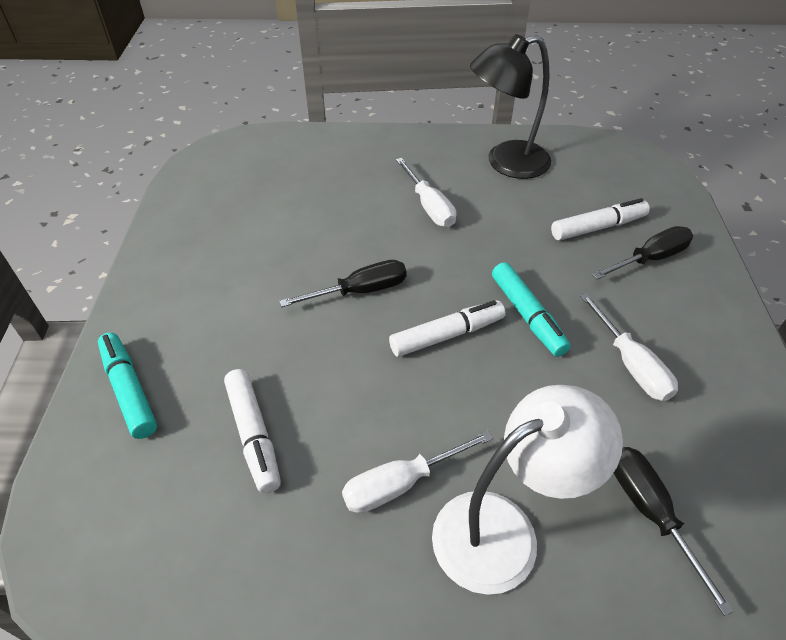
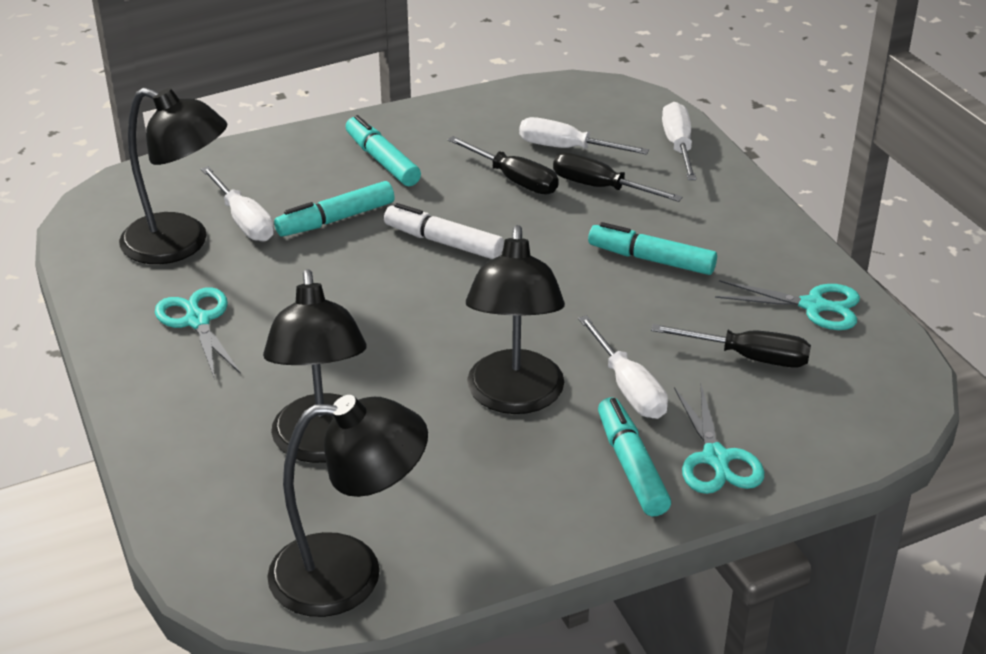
black lamp: 1 -> 4
turquoise marker: 2 -> 4
turquoise scissors: 0 -> 3
white lamp: 1 -> 0
white marker: 3 -> 1
white screwdriver: 3 -> 4

